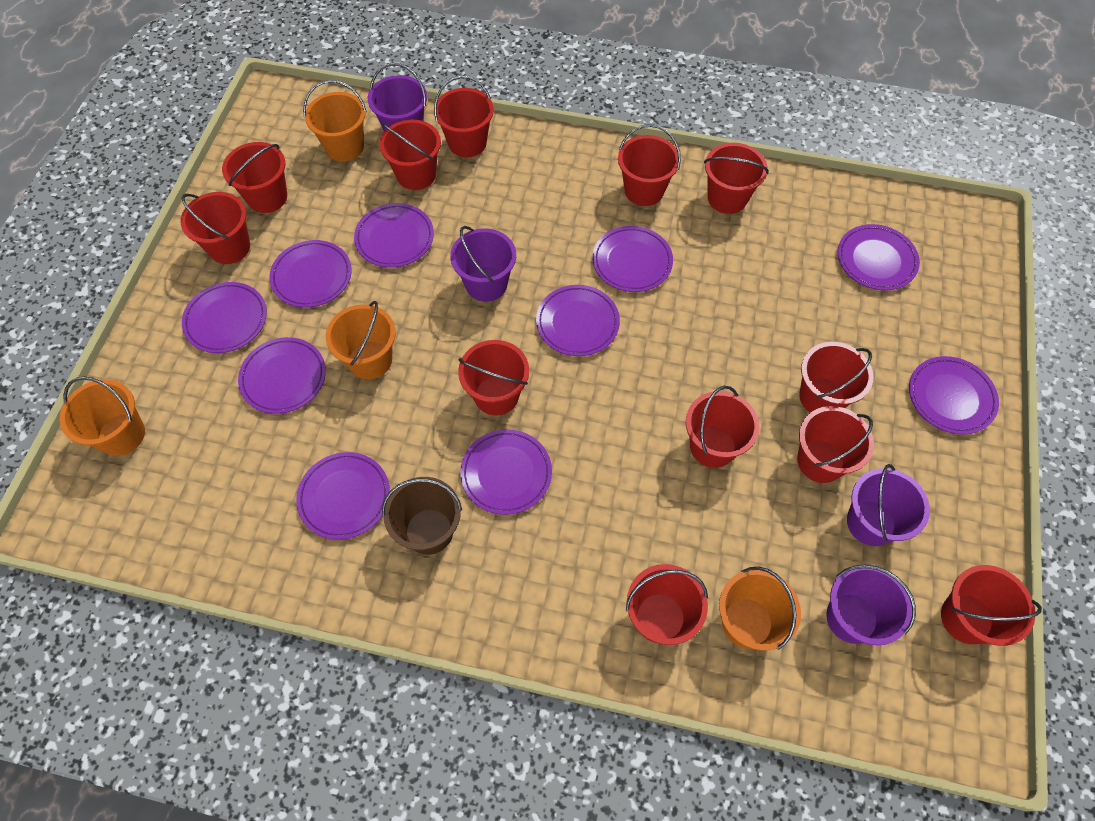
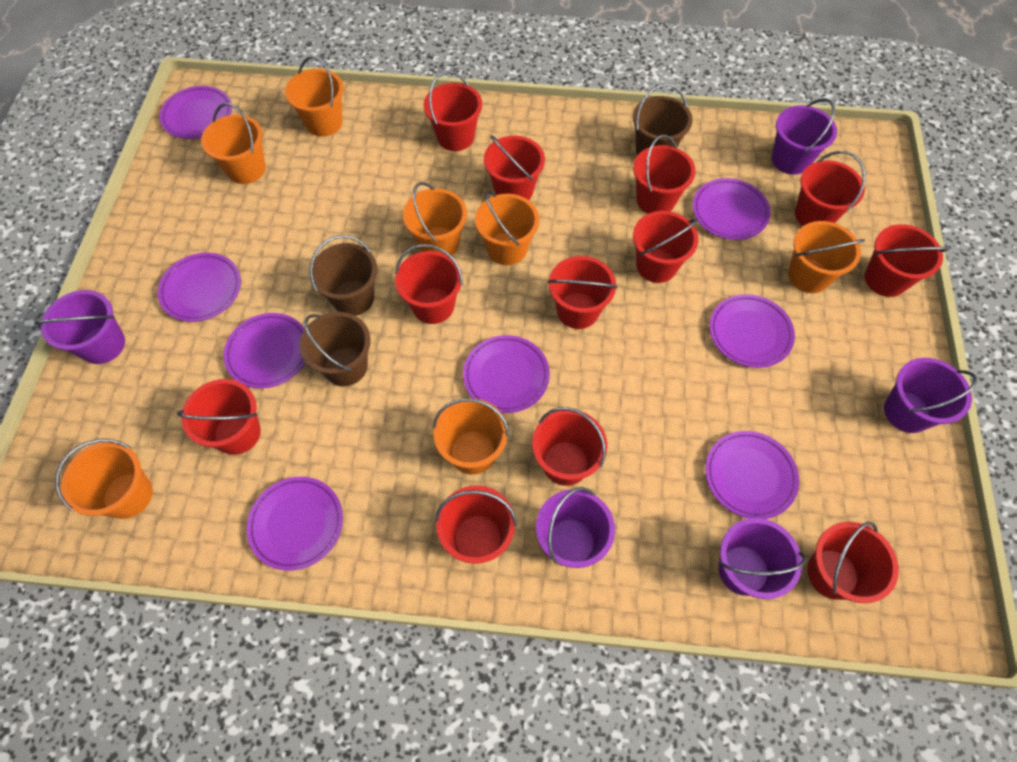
brown bucket: 1 -> 3
orange bucket: 4 -> 7
purple bucket: 4 -> 5
purple plate: 10 -> 8

